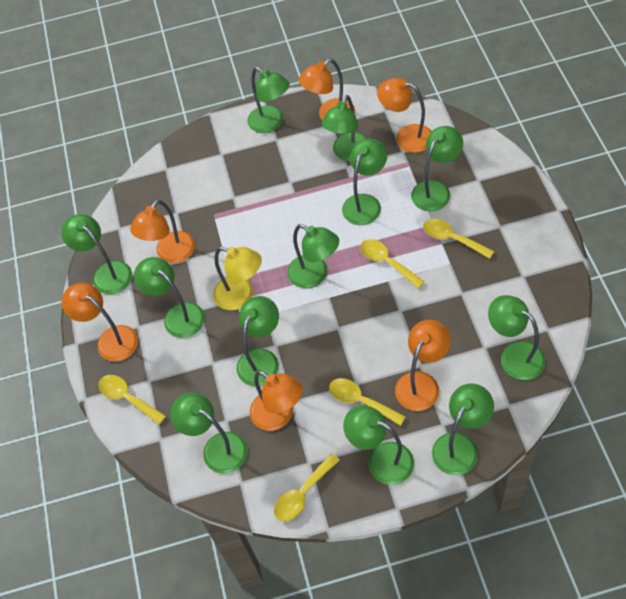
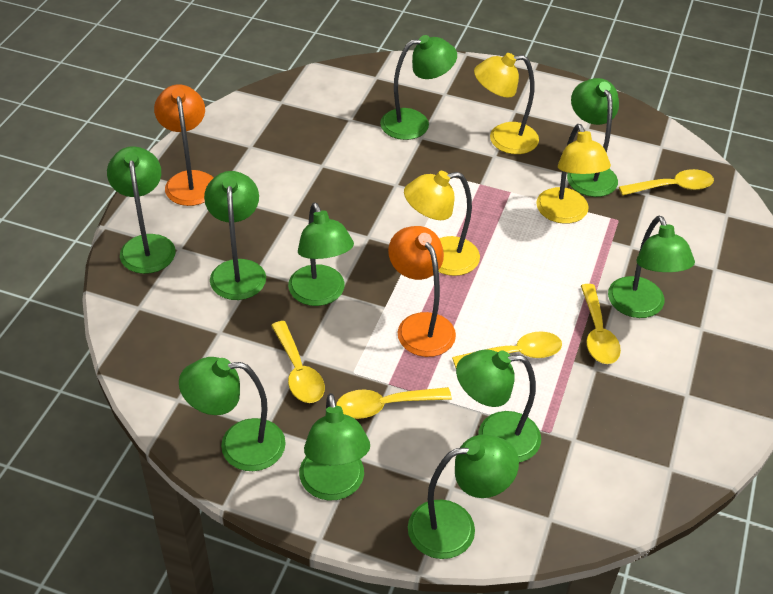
green lamp: 12 -> 10
orange lamp: 6 -> 2
yellow lamp: 1 -> 3

